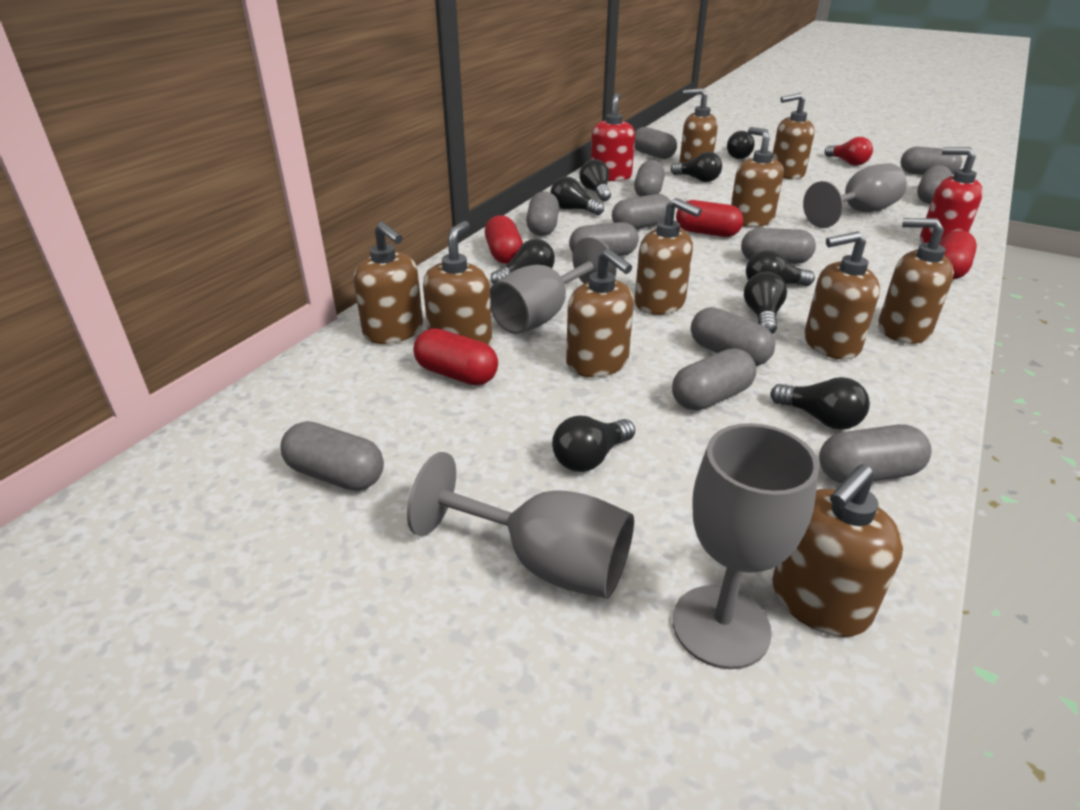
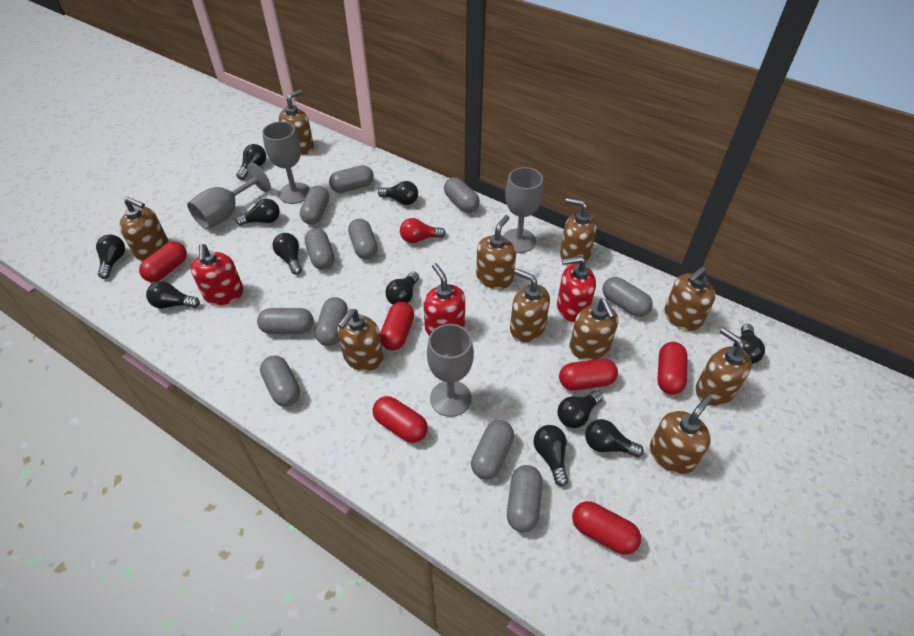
black light bulb: 9 -> 11
grey capsule: 12 -> 11
red capsule: 4 -> 6
red soap dispenser: 2 -> 3

